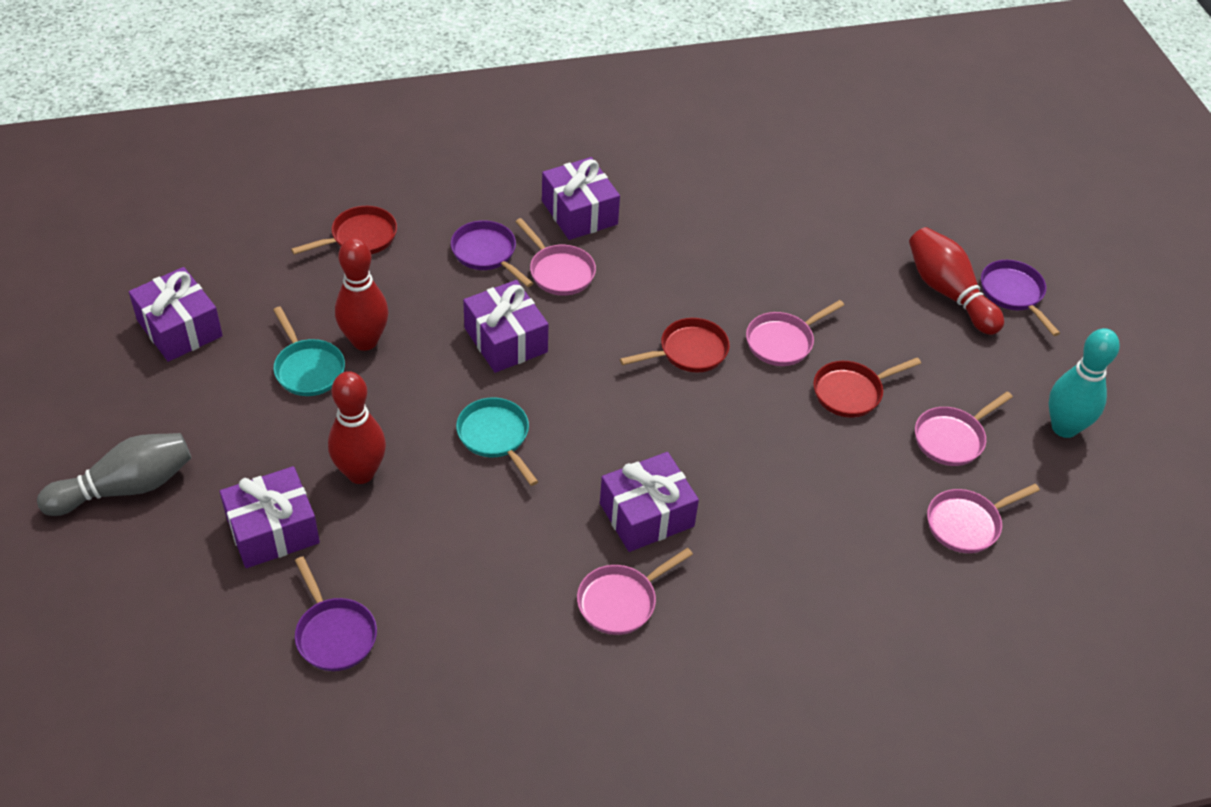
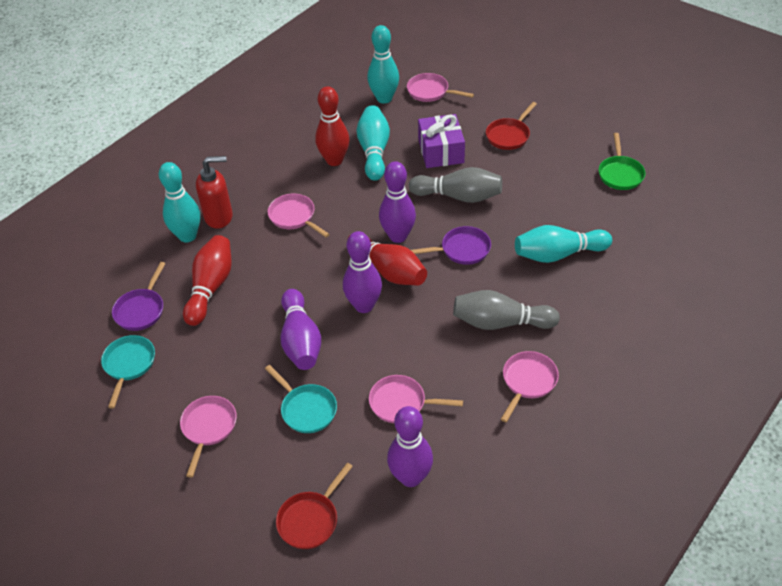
green pan: 0 -> 1
grey bowling pin: 1 -> 2
purple bowling pin: 0 -> 4
purple gift: 5 -> 1
purple pan: 3 -> 2
red pan: 3 -> 2
red soap dispenser: 0 -> 1
turquoise bowling pin: 1 -> 4

